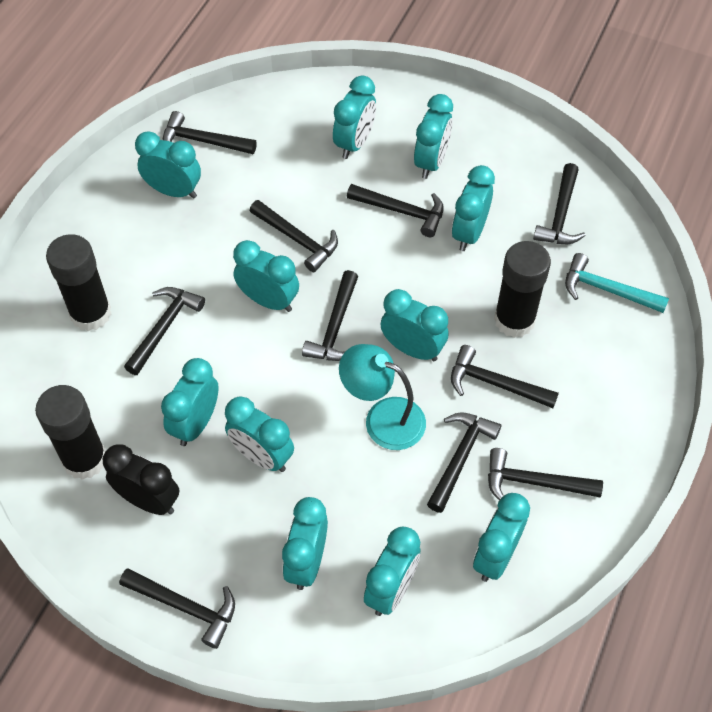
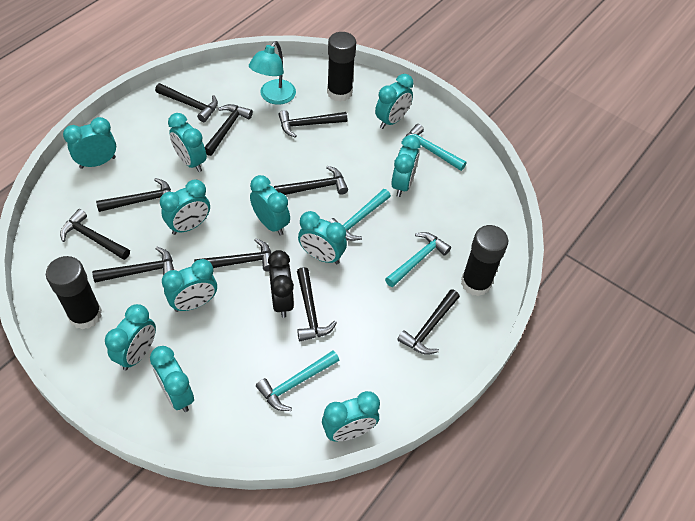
turquoise hammer: 1 -> 4

